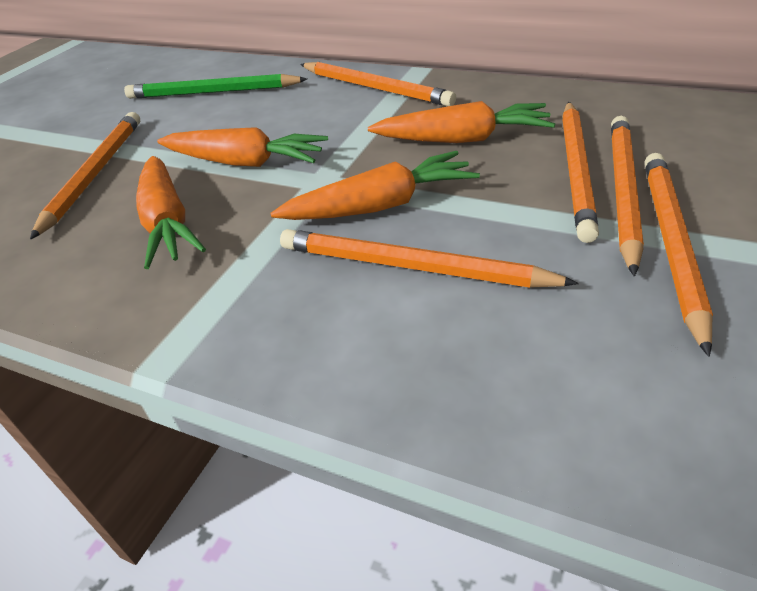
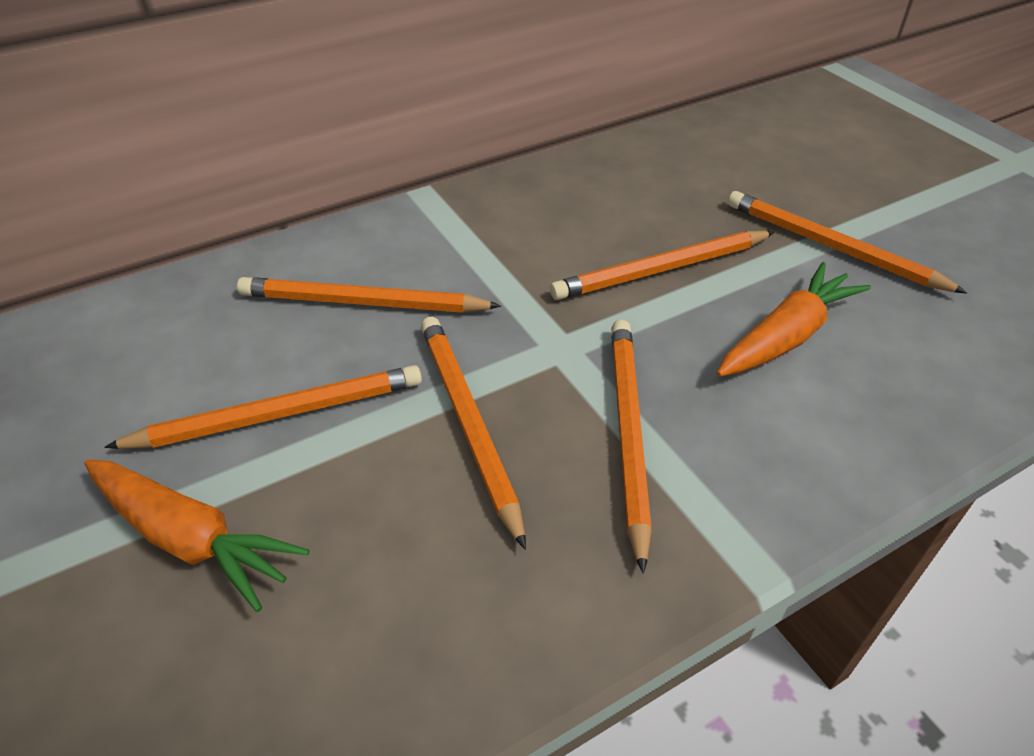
green pencil: 1 -> 0
orange carrot: 4 -> 2

